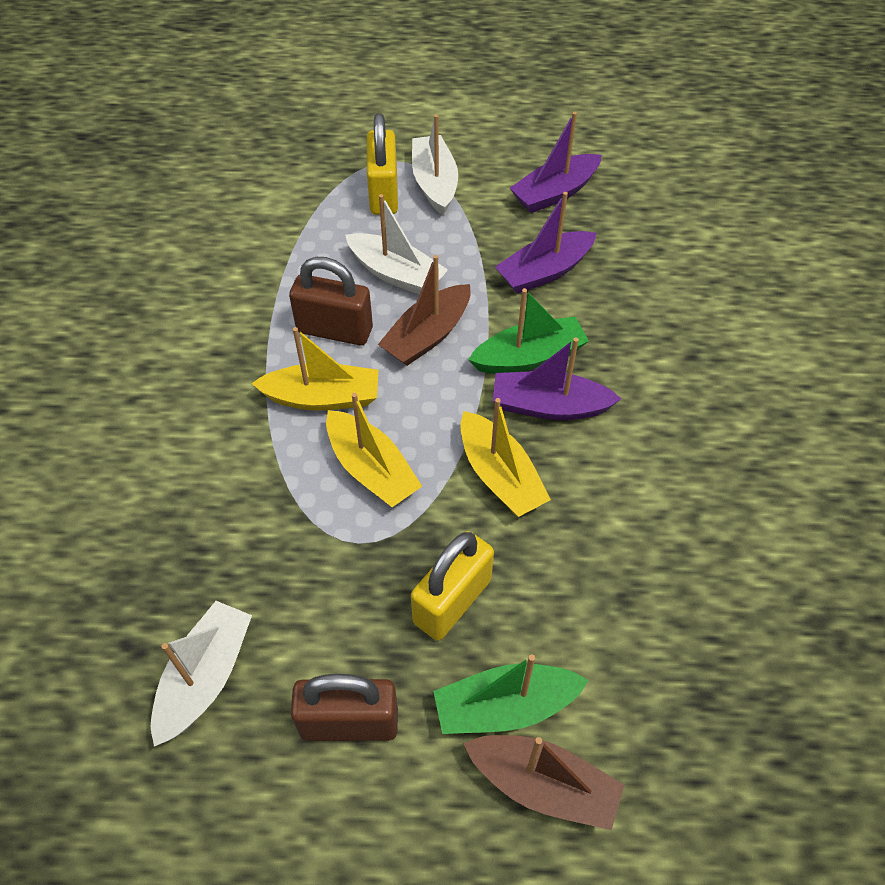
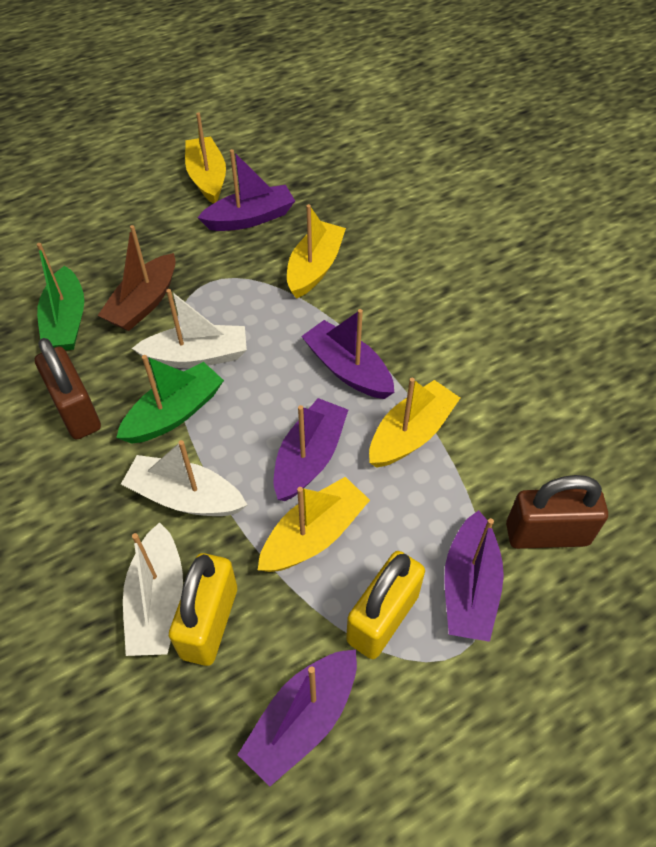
brown boat: 2 -> 1
purple boat: 3 -> 5
yellow boat: 3 -> 4

